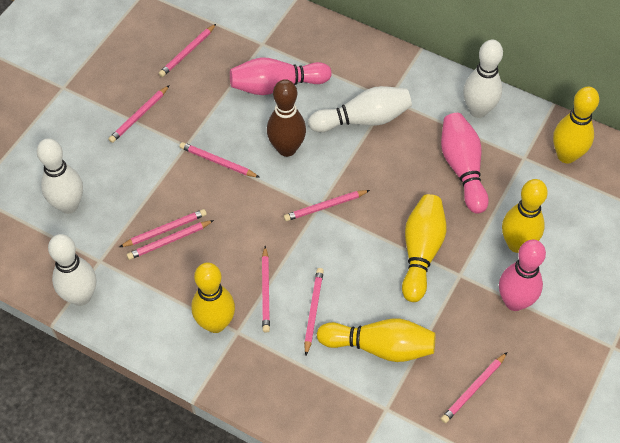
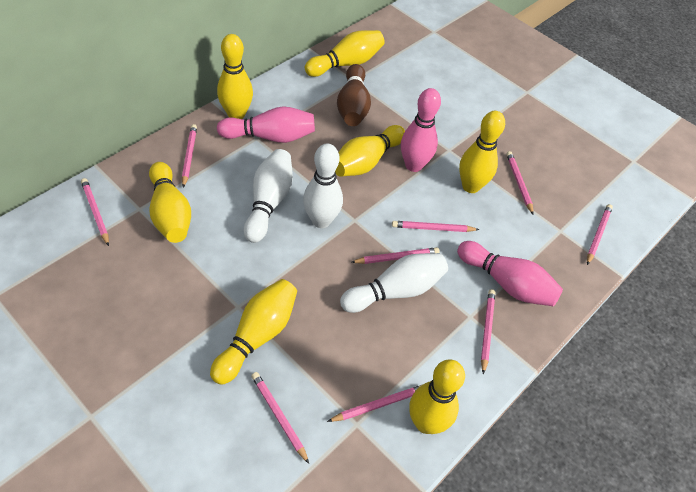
white bowling pin: 4 -> 3
yellow bowling pin: 5 -> 7

